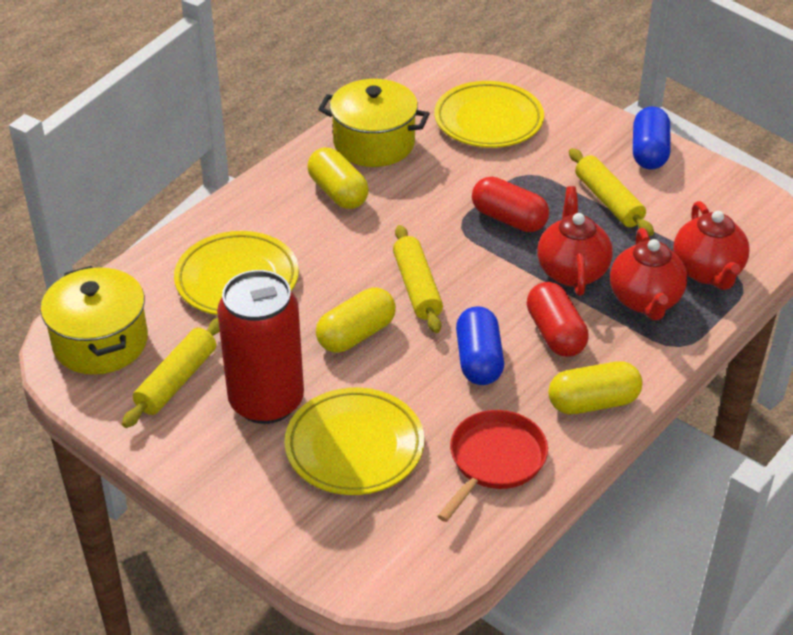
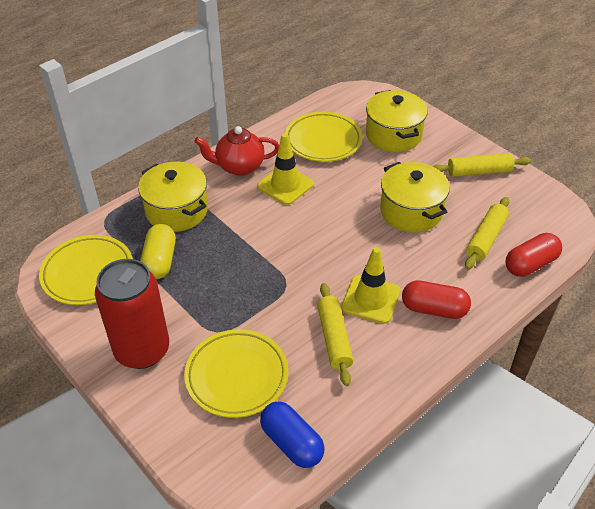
blue capsule: 2 -> 1
red pan: 1 -> 0
red teapot: 3 -> 1
yellow capsule: 3 -> 1
yellow pot: 2 -> 3
yellow traffic cone: 0 -> 2

